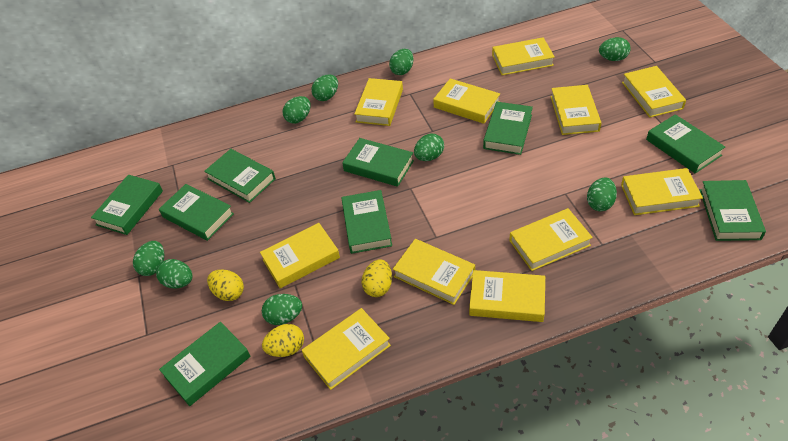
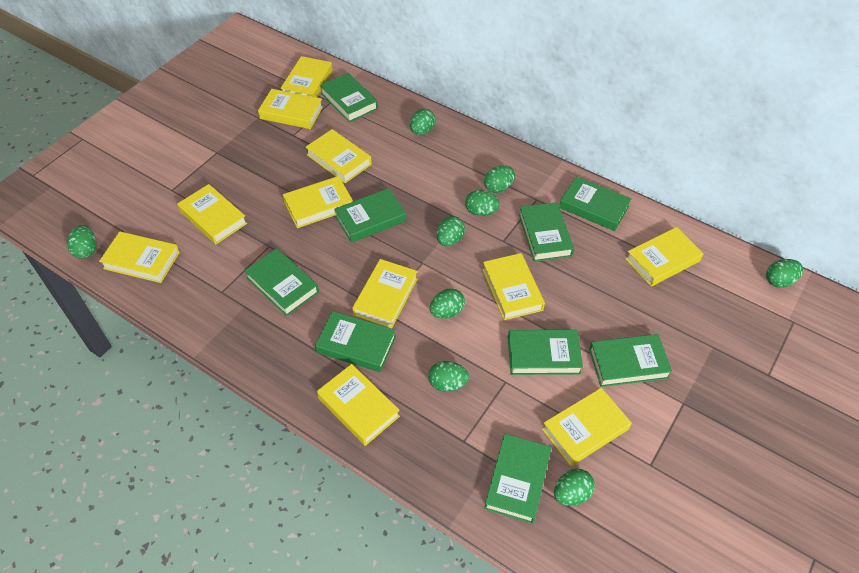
yellow egg: 3 -> 0

